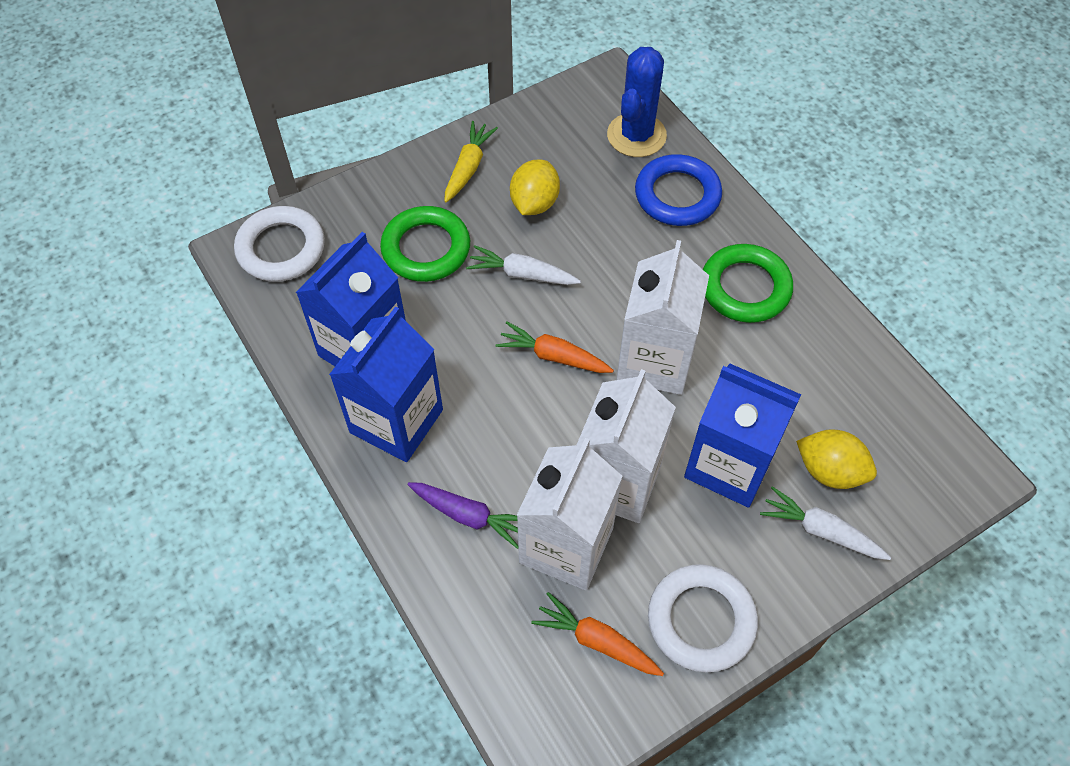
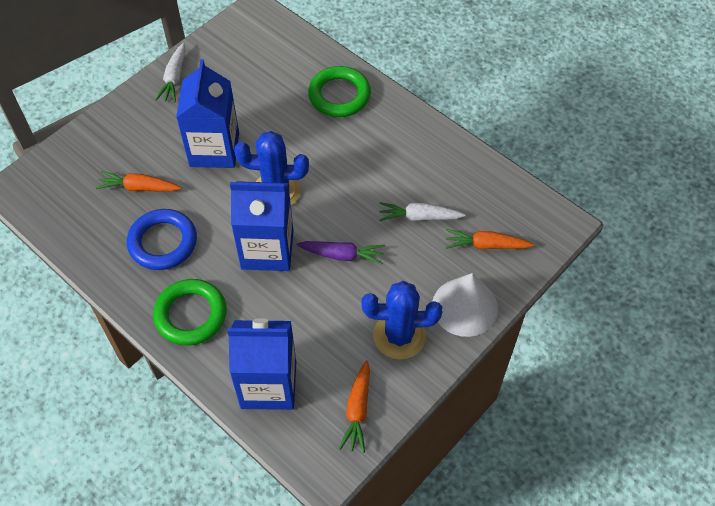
blue cactus: 1 -> 2
orange carrot: 2 -> 3
white carton: 3 -> 0
white cone: 0 -> 1
white ring: 2 -> 0
yellow carrot: 1 -> 0
yellow lemon: 2 -> 0

